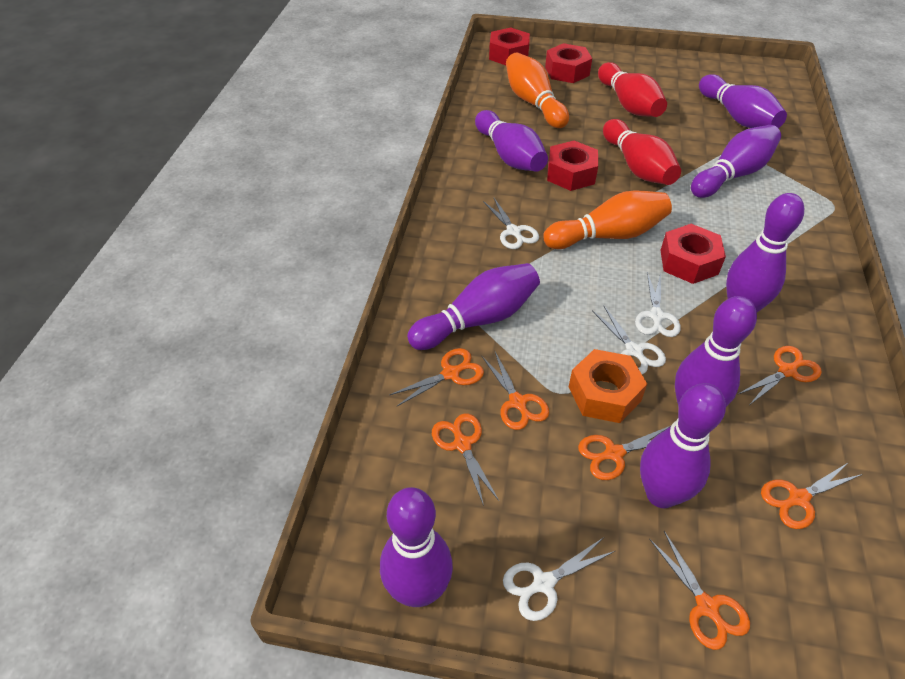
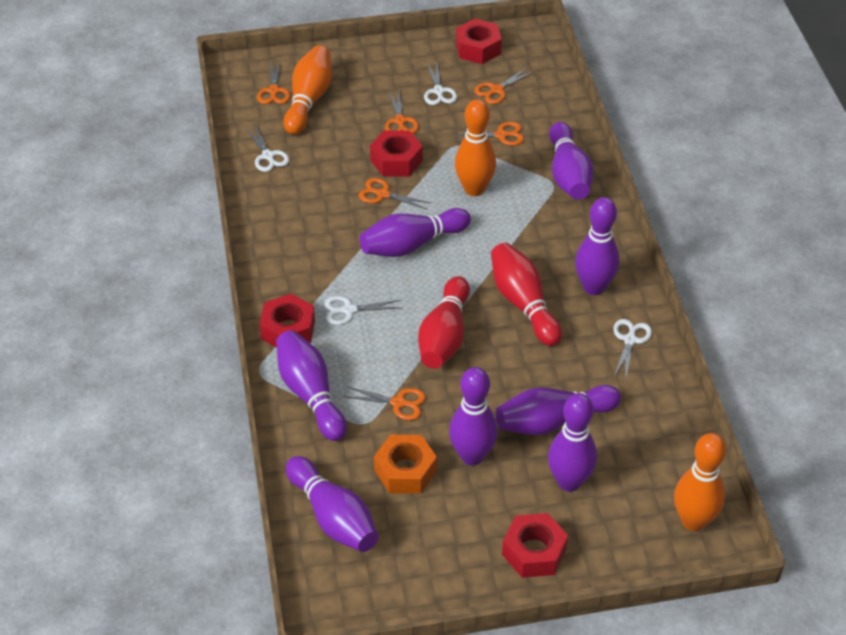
orange bowling pin: 2 -> 3
orange scissors: 7 -> 6

